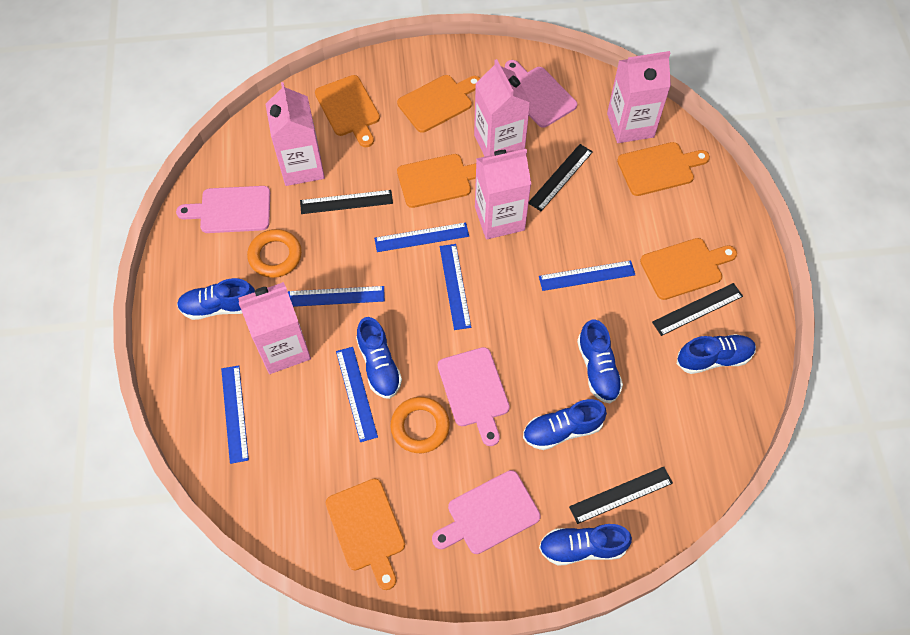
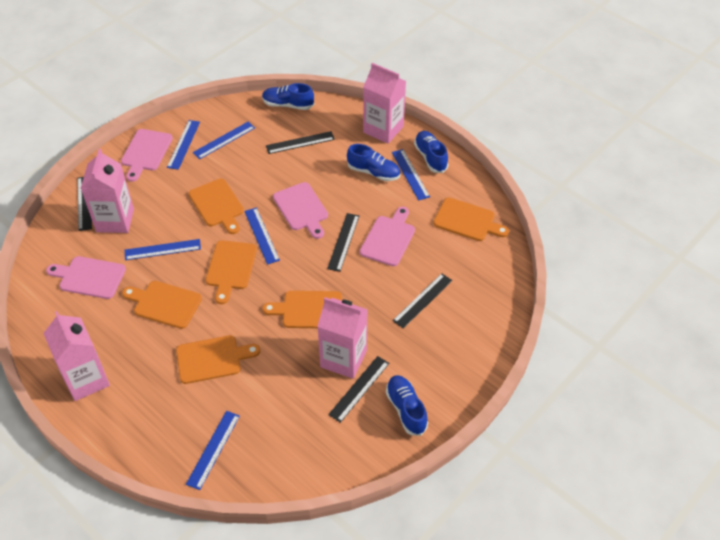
black ruler: 4 -> 5
blue shoe: 6 -> 4
orange ring: 2 -> 0
pink carton: 5 -> 4

